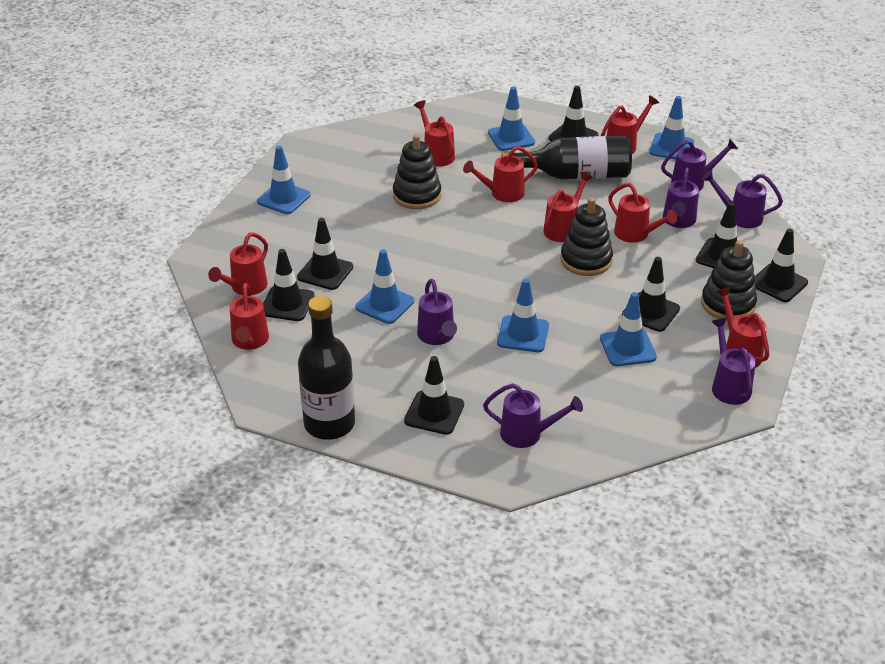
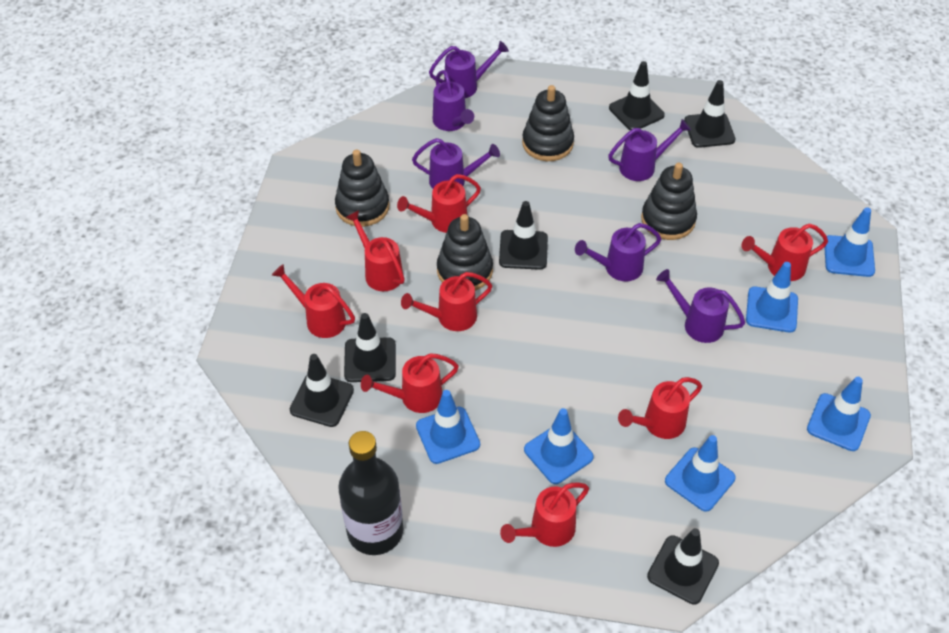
black bottle: 2 -> 1
black stacking toy: 3 -> 4
black traffic cone: 7 -> 6

